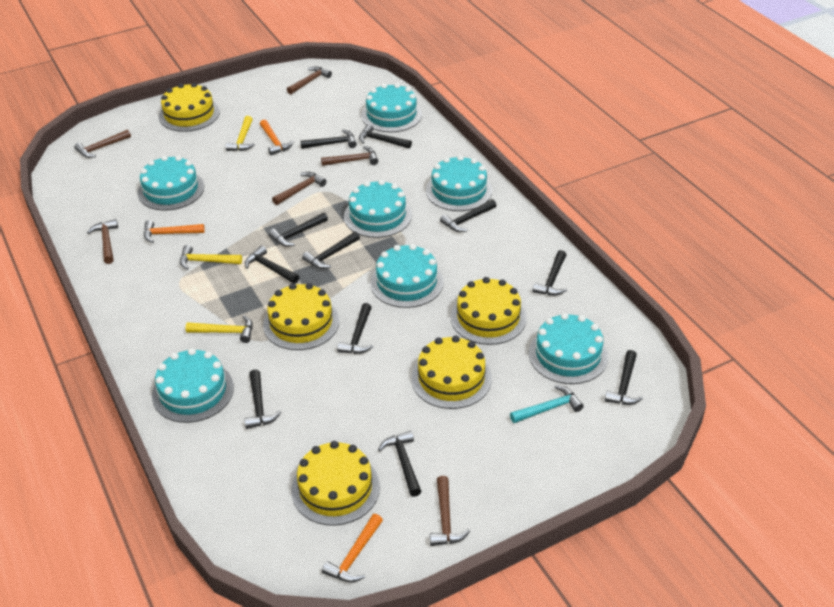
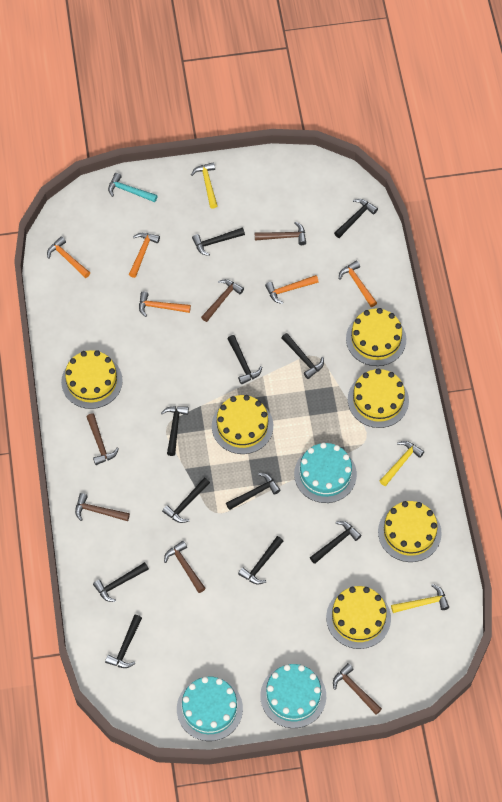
orange hammer: 3 -> 5
turquoise cake: 7 -> 3
yellow cake: 5 -> 6

